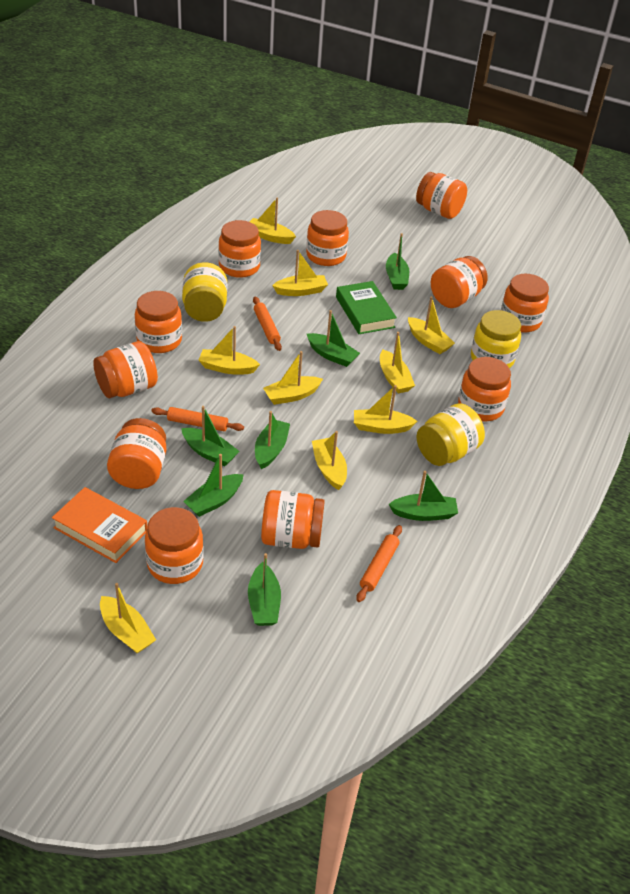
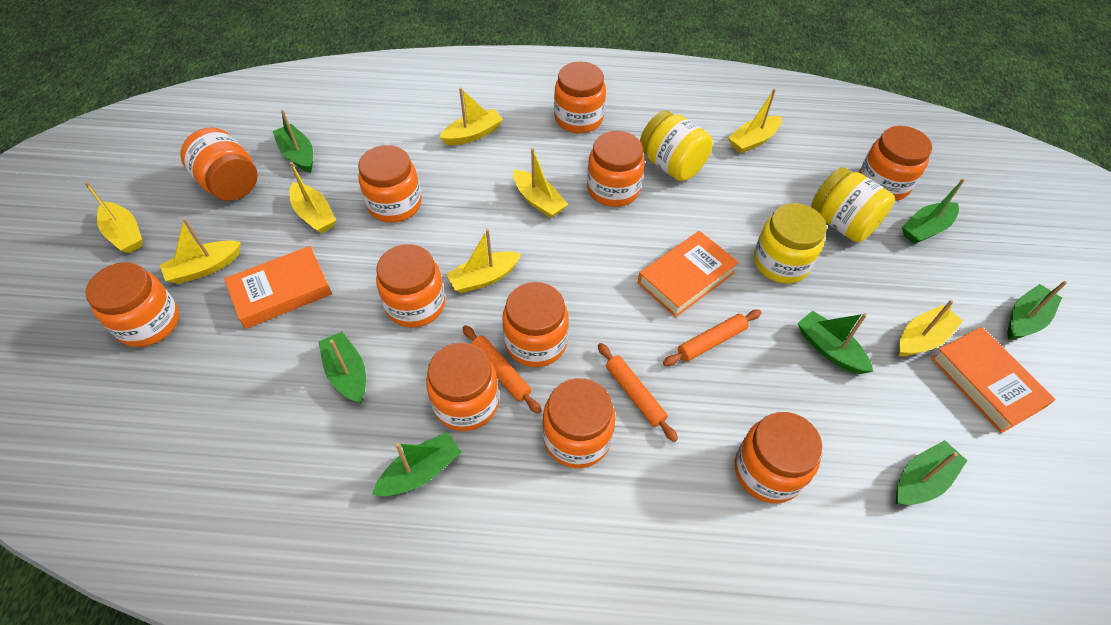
green book: 1 -> 0
orange book: 1 -> 3
yellow boat: 9 -> 8

